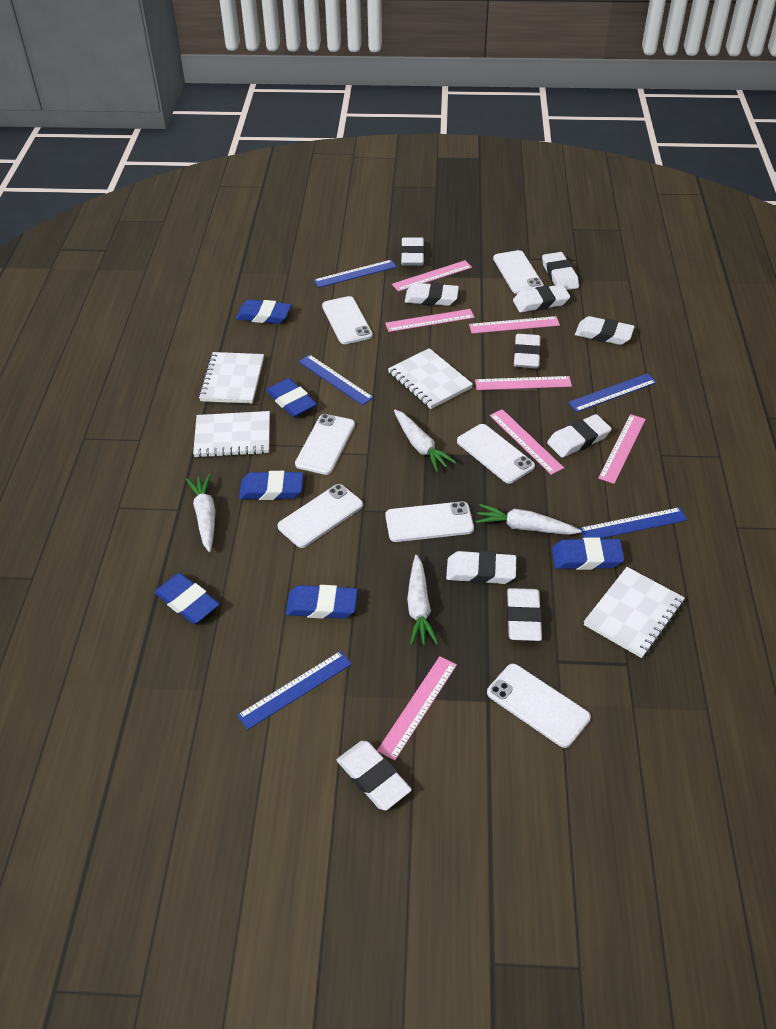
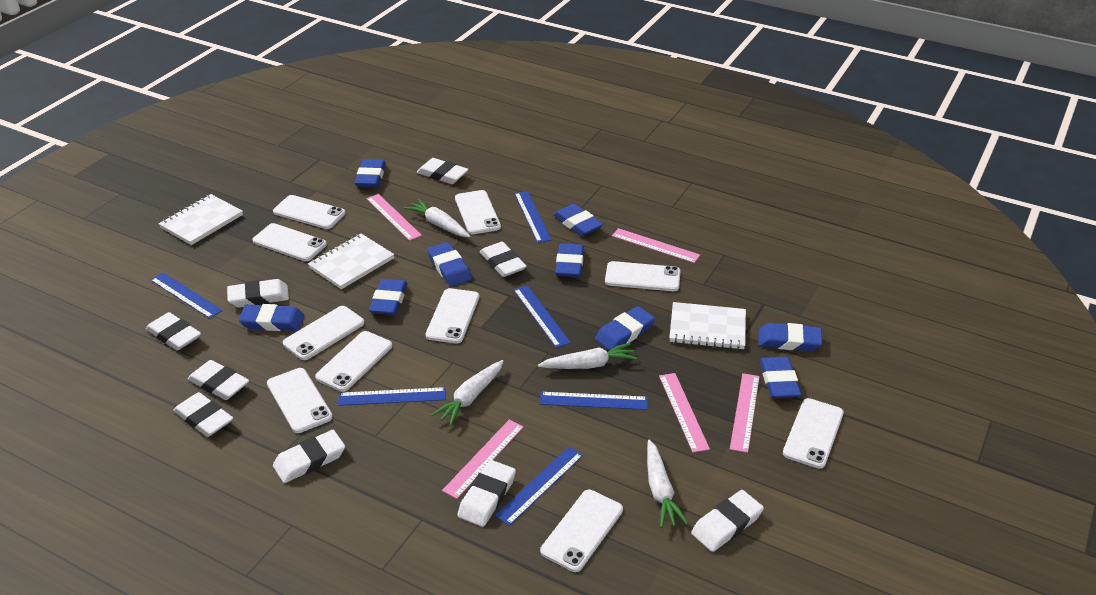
blue eraser: 6 -> 9
blue ruler: 5 -> 6
pink ruler: 7 -> 5
white eraser: 10 -> 9
white notebook: 4 -> 3
white phone: 7 -> 10

